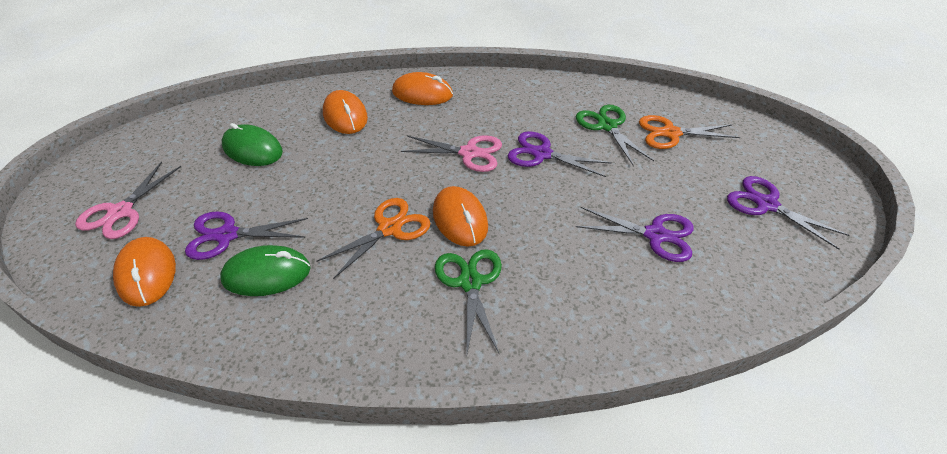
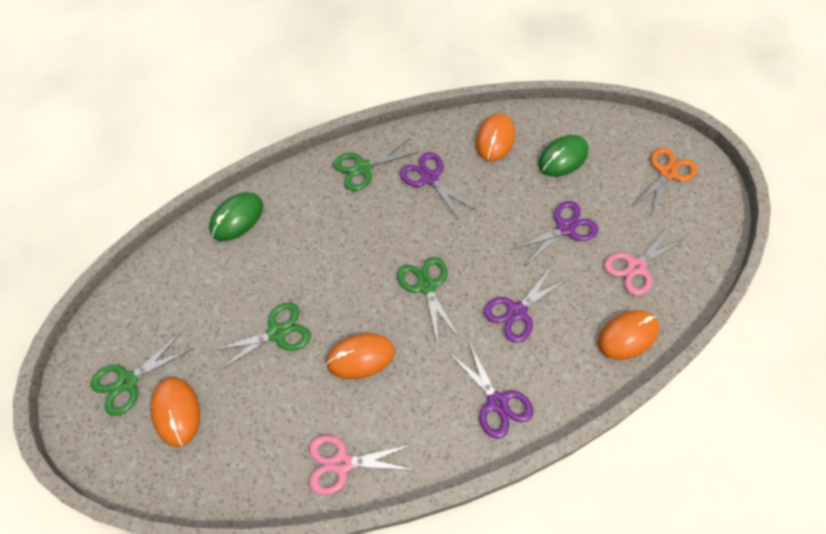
green scissors: 2 -> 4
orange scissors: 2 -> 1

